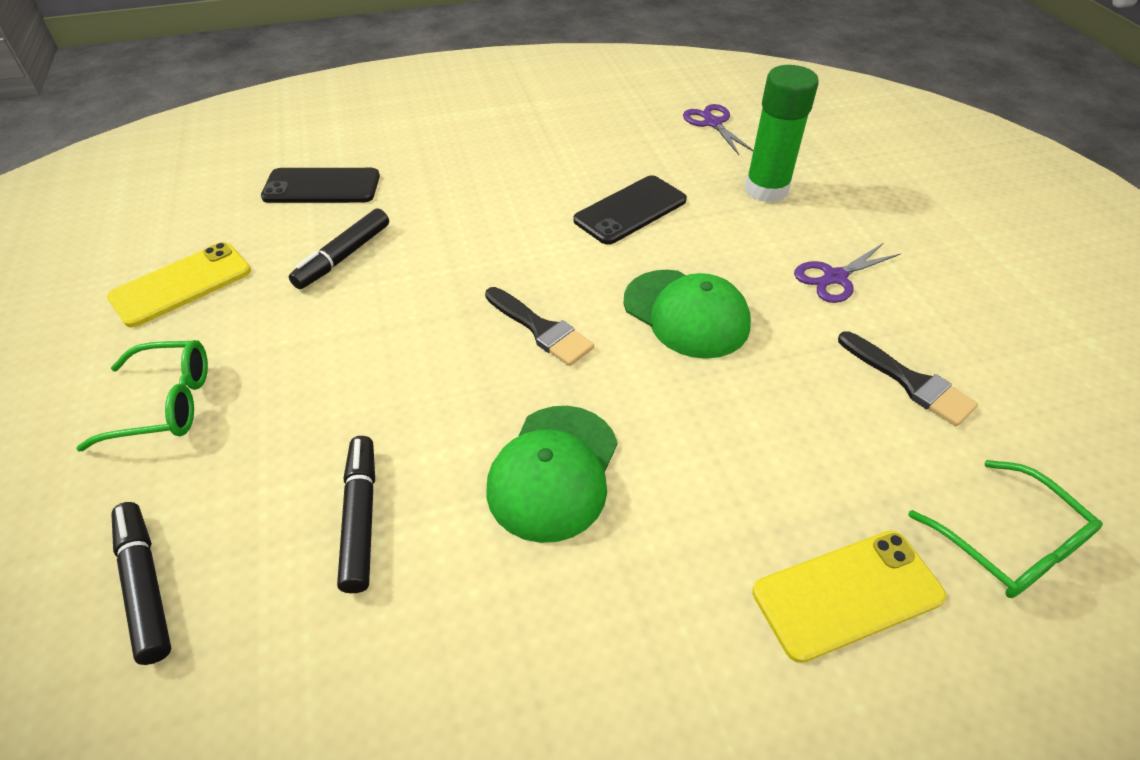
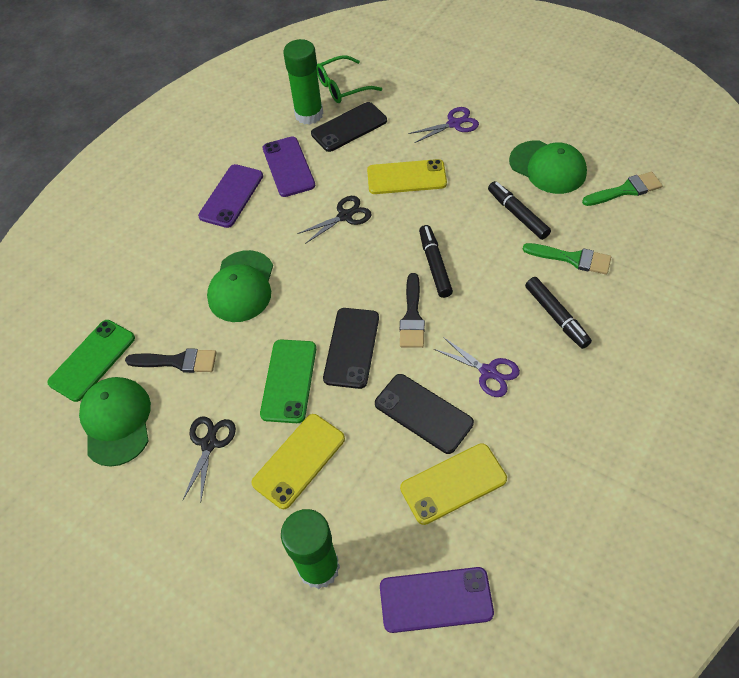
black phone: 2 -> 3
black scissors: 0 -> 2
green brush: 0 -> 2
green cap: 2 -> 3
green glasses: 2 -> 1
green glue stick: 1 -> 2
green phone: 0 -> 2
purple phone: 0 -> 3
yellow phone: 2 -> 3

